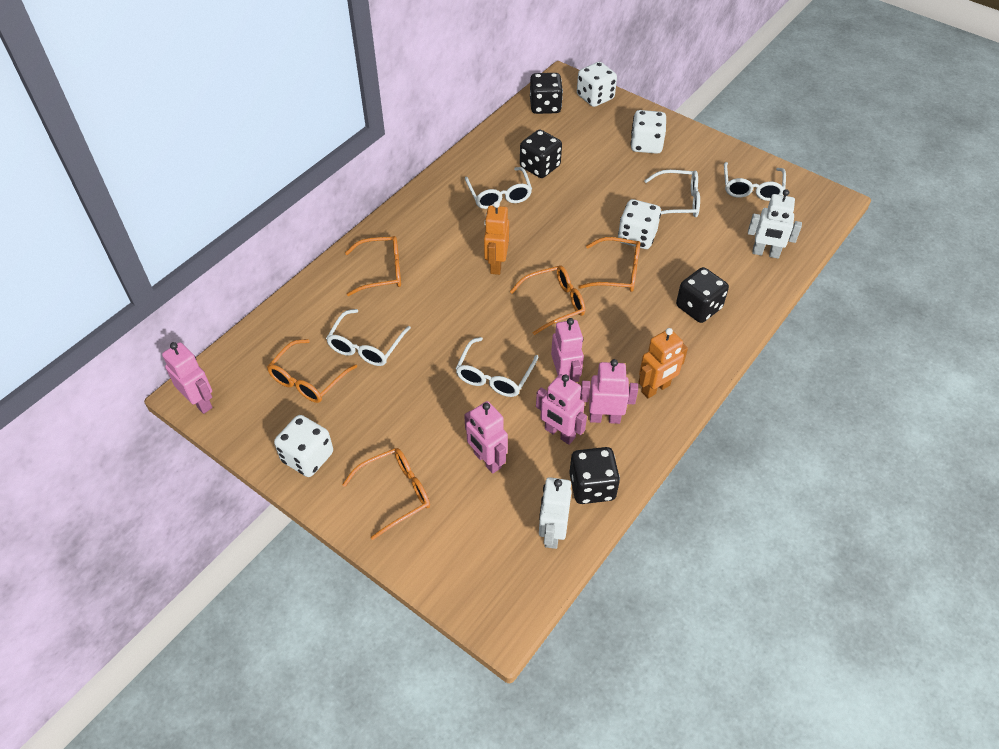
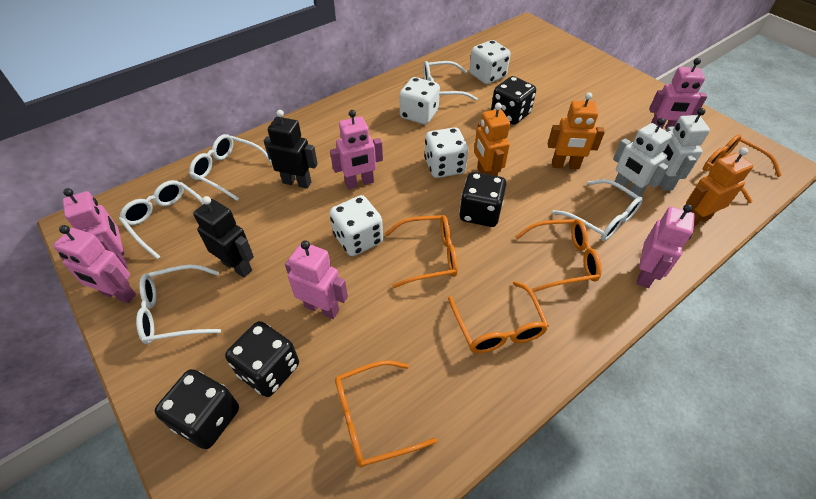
black robot: 0 -> 2
orange robot: 2 -> 3
pink robot: 5 -> 6

